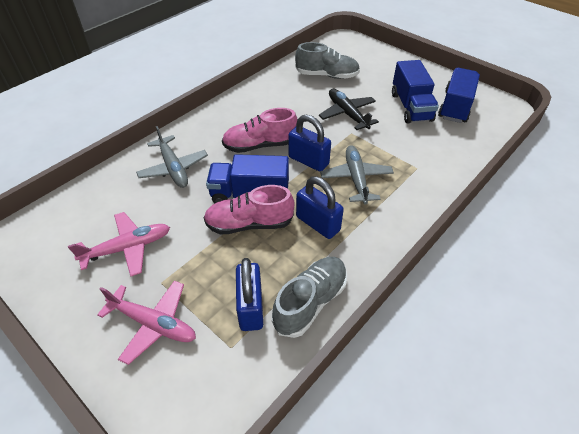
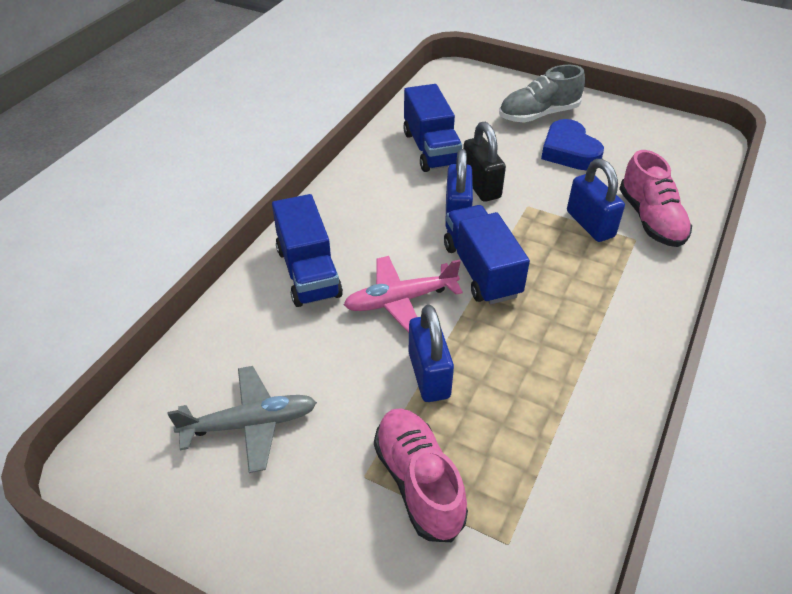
black padlock: 0 -> 1
black plane: 1 -> 0
blue heart: 0 -> 1
grey plane: 2 -> 1
grey shoe: 2 -> 1
pink plane: 2 -> 1

